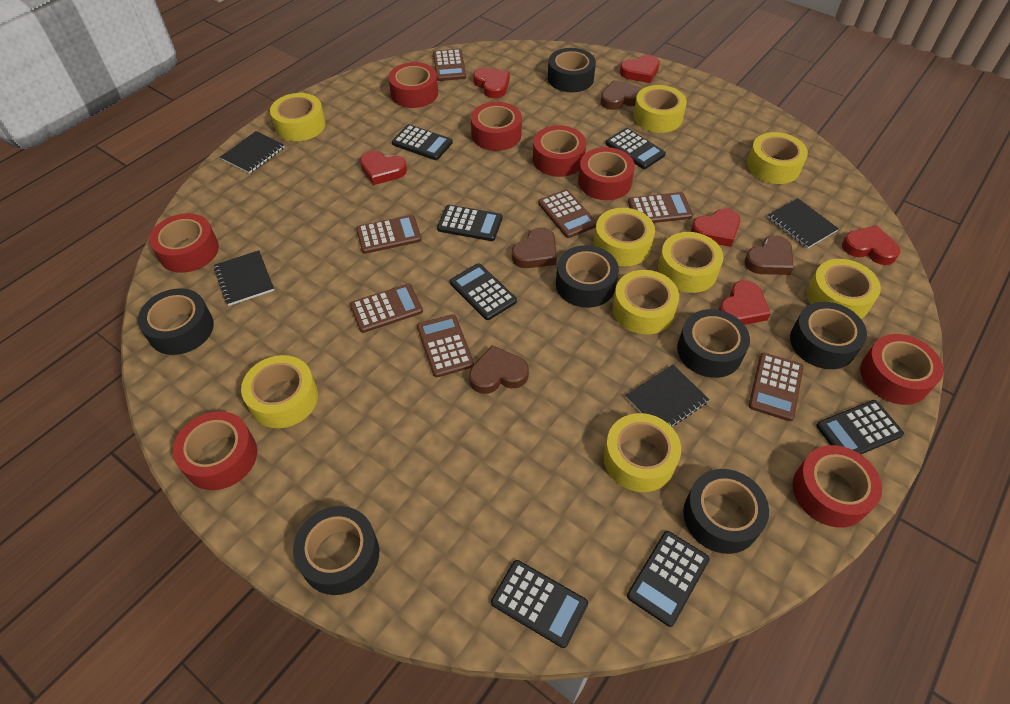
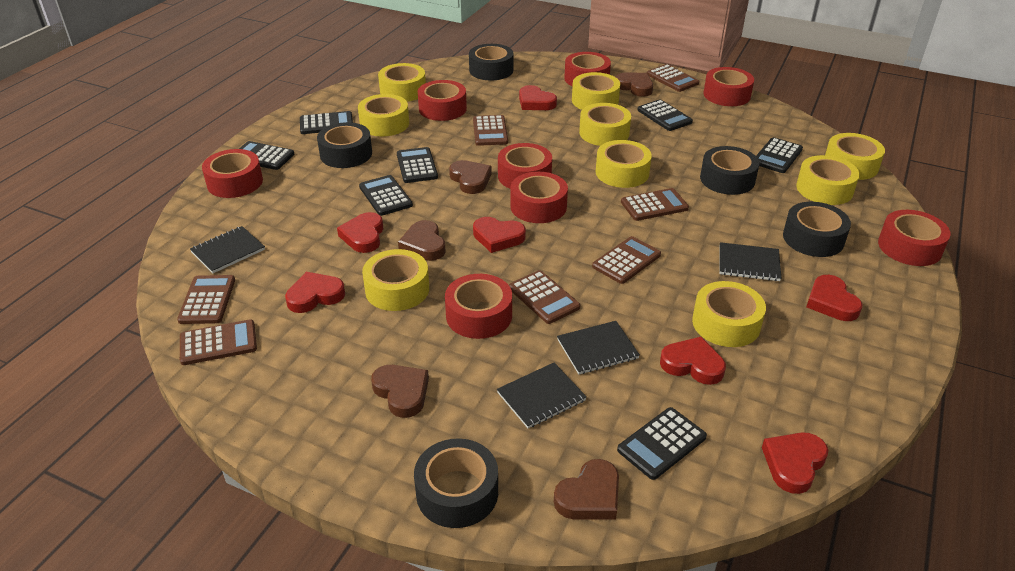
black tape: 7 -> 5
brown heart: 4 -> 5
red heart: 6 -> 7

